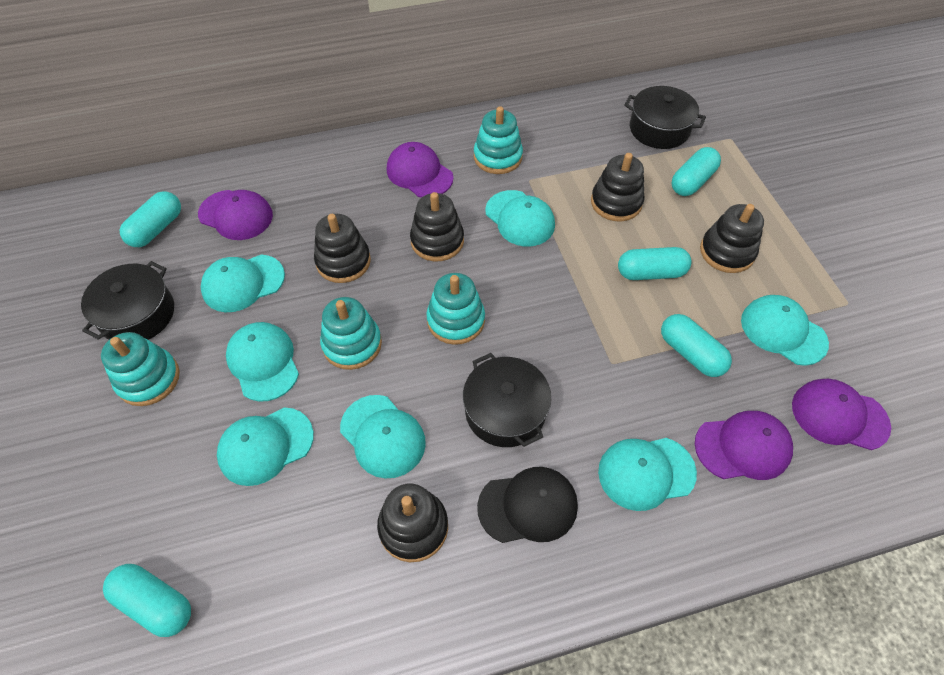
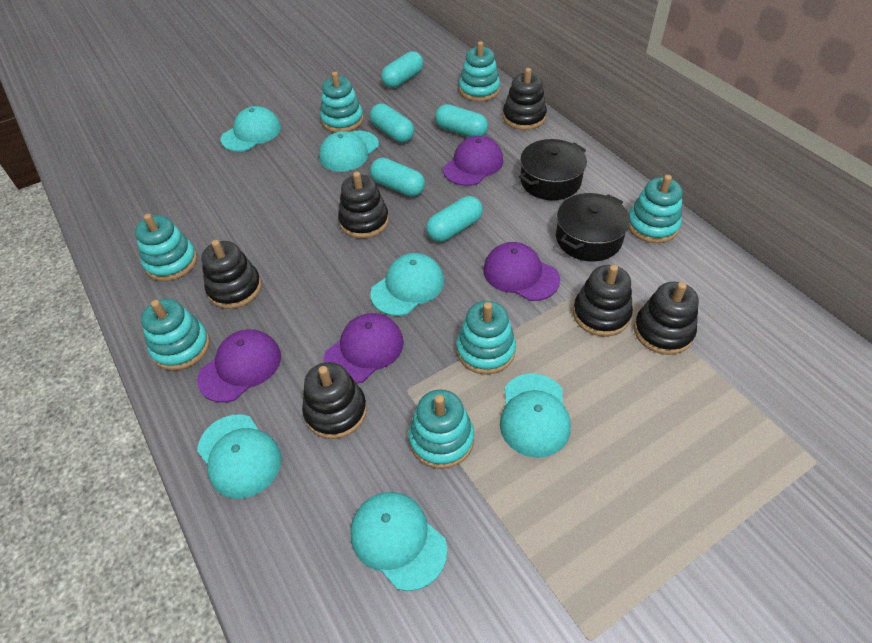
black cap: 1 -> 0
black pot: 3 -> 2
black stacking toy: 5 -> 6
turquoise cap: 7 -> 6
turquoise stacking toy: 4 -> 7

